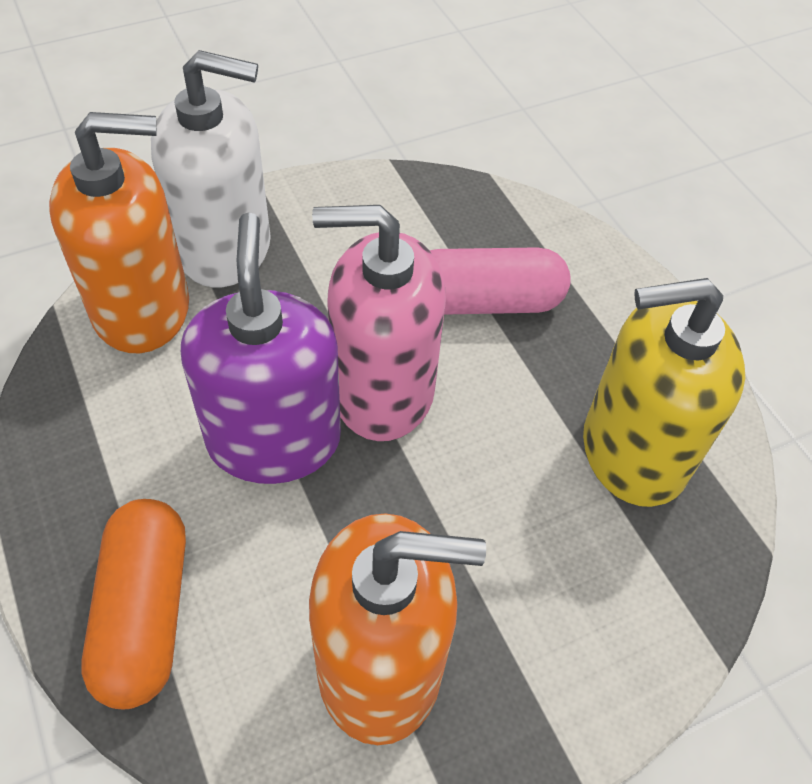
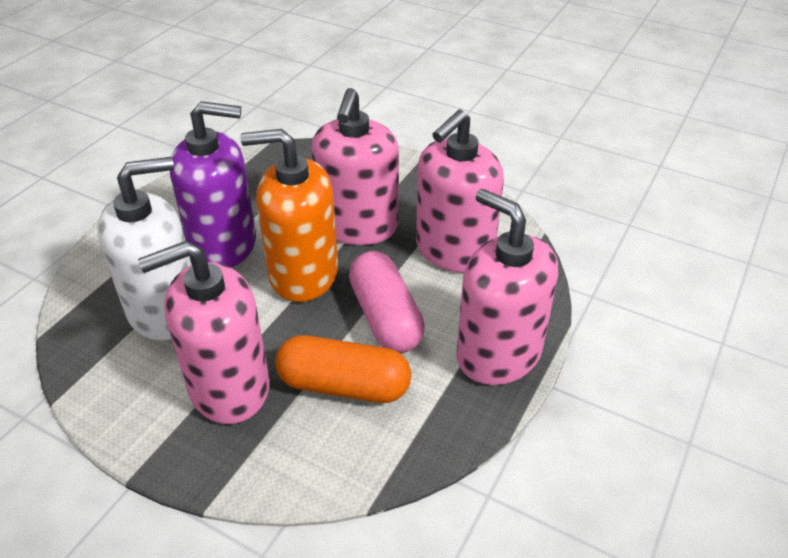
orange soap dispenser: 2 -> 1
pink soap dispenser: 1 -> 4
yellow soap dispenser: 1 -> 0

